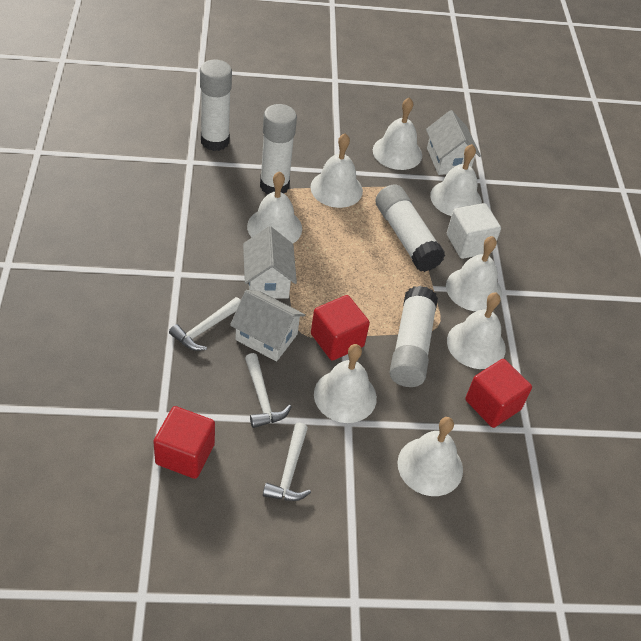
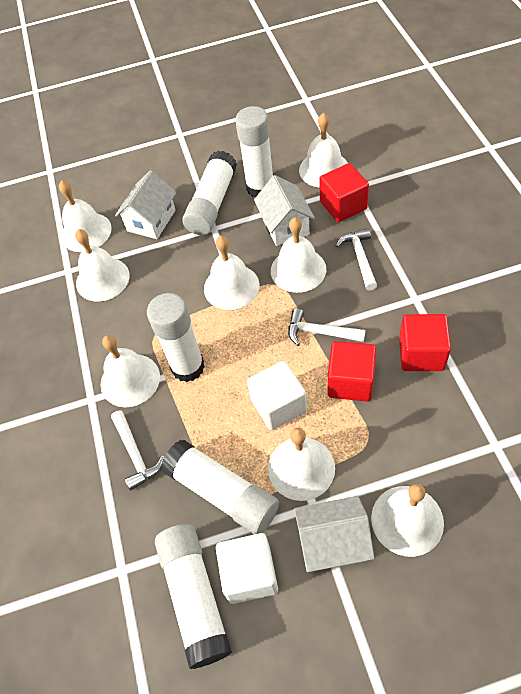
white cube: 1 -> 2
white glue stick: 4 -> 5

